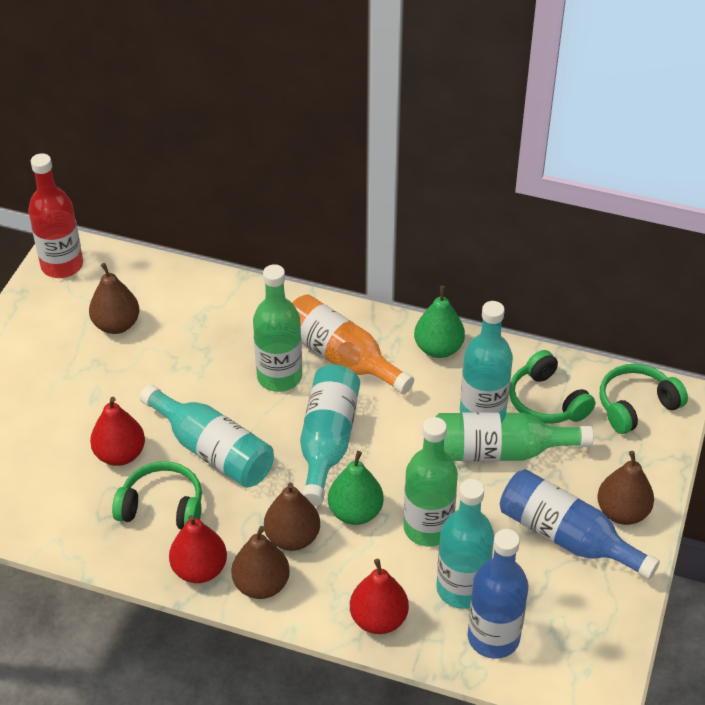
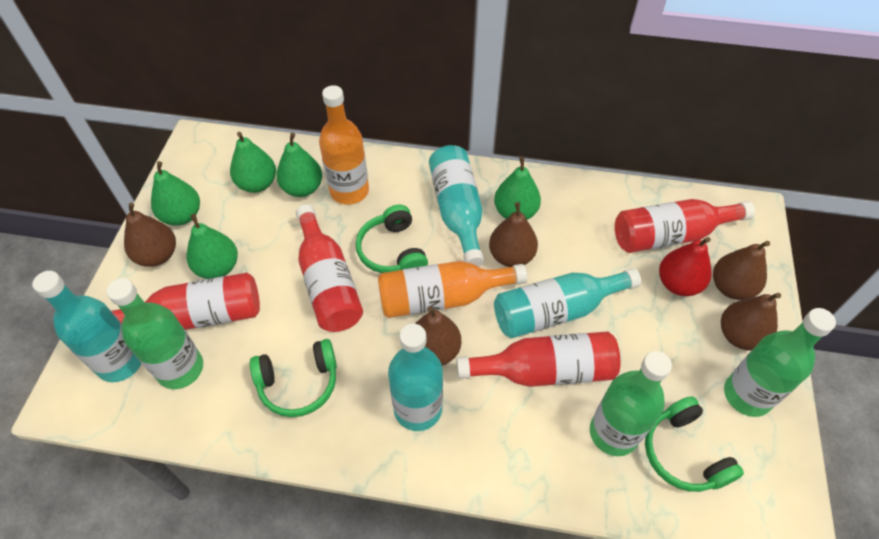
blue bottle: 2 -> 0
brown pear: 4 -> 5
green pear: 2 -> 5
orange bottle: 1 -> 2
red bottle: 1 -> 4
red pear: 3 -> 1

